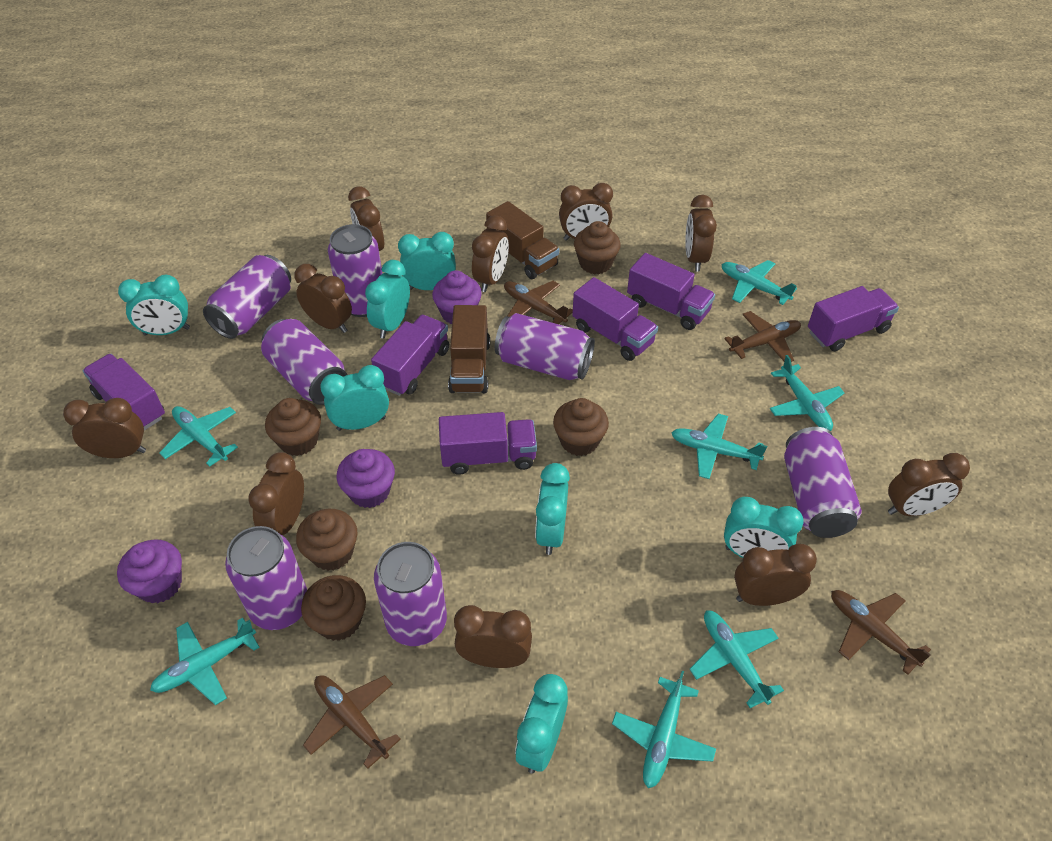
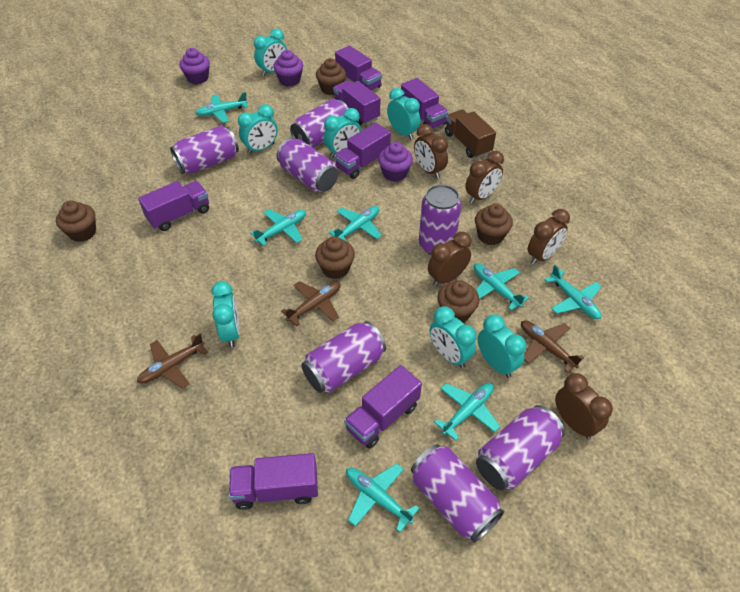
brown clock: 10 -> 5
brown plane: 4 -> 3
brown truck: 2 -> 1
purple truck: 6 -> 7

